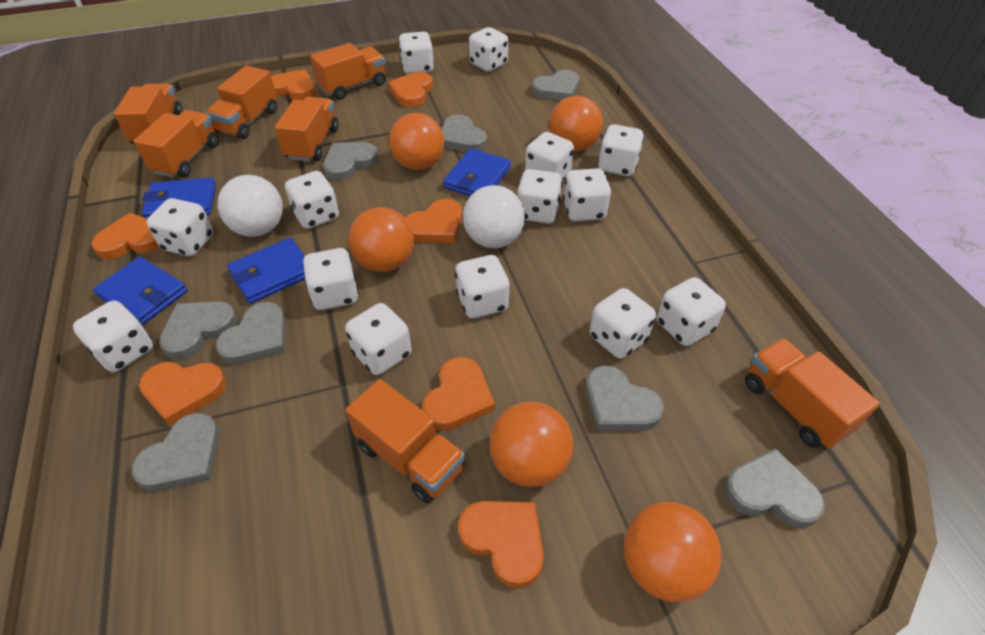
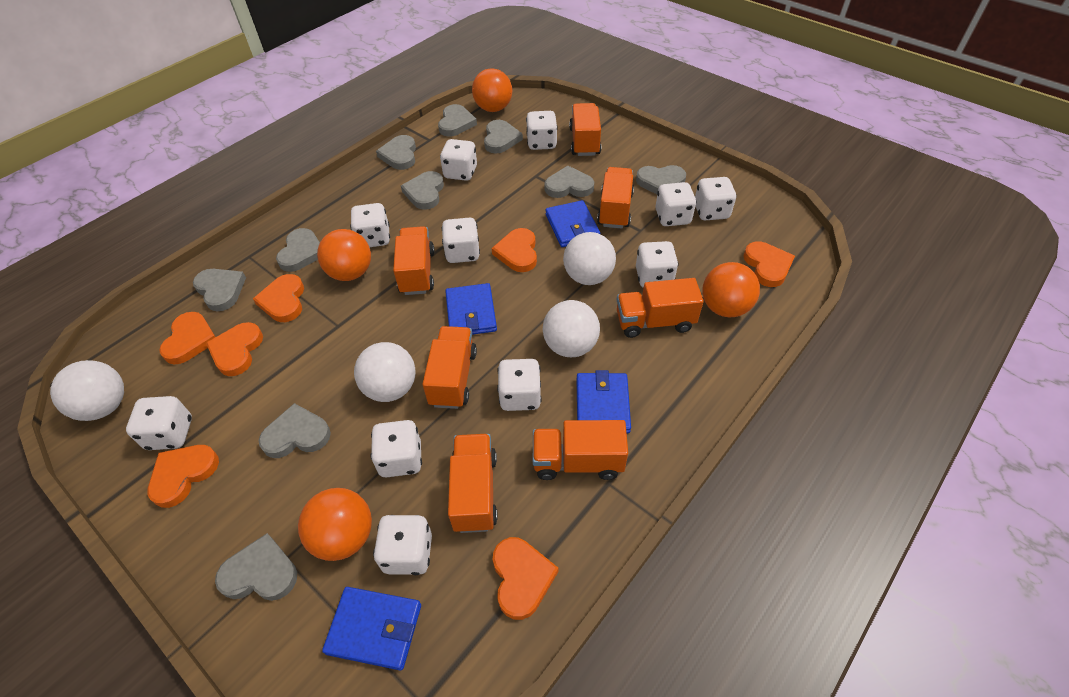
grey heart: 8 -> 10
orange ball: 5 -> 4
white ball: 2 -> 4
white dice: 14 -> 11

